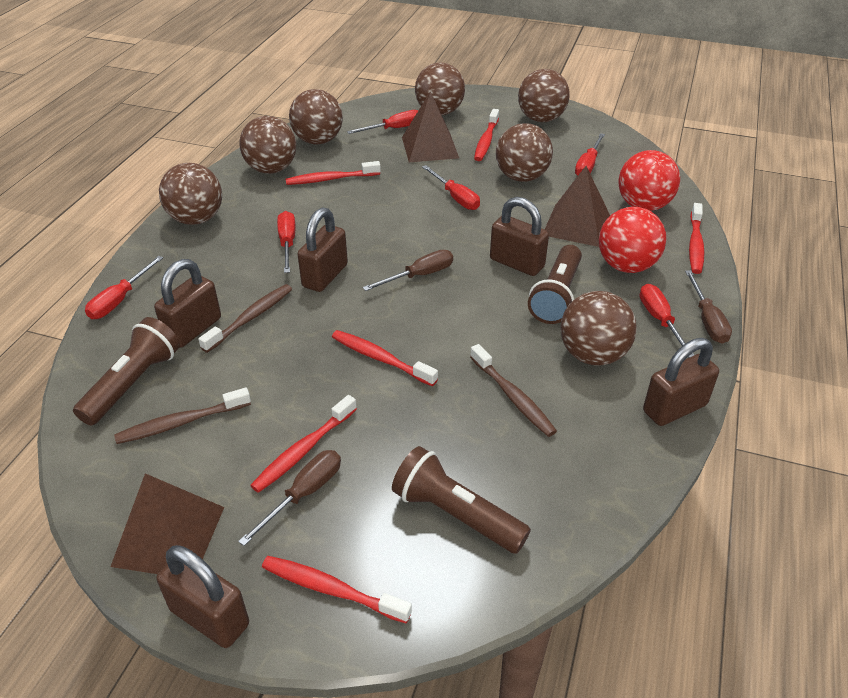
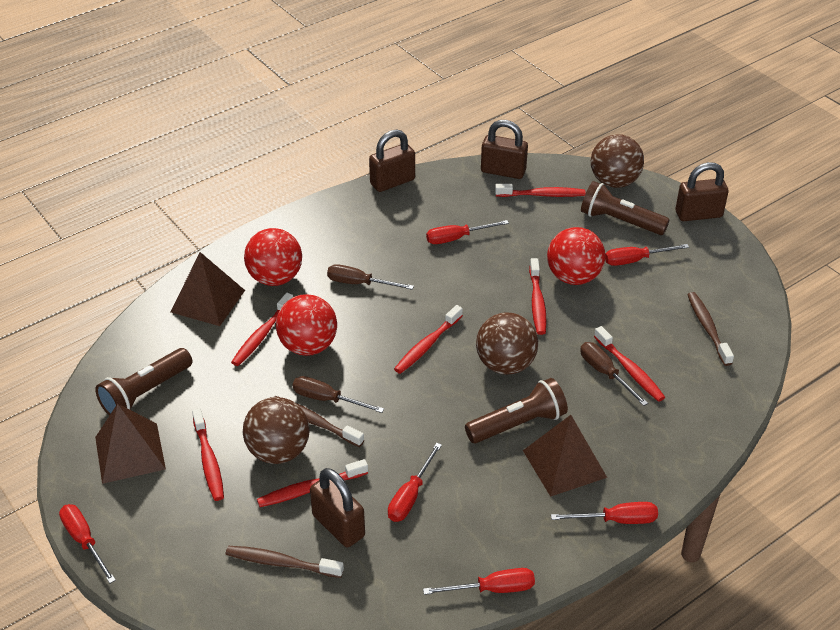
brown ball: 7 -> 3
brown padlock: 5 -> 4
red ball: 2 -> 3
red toothbrush: 6 -> 7

